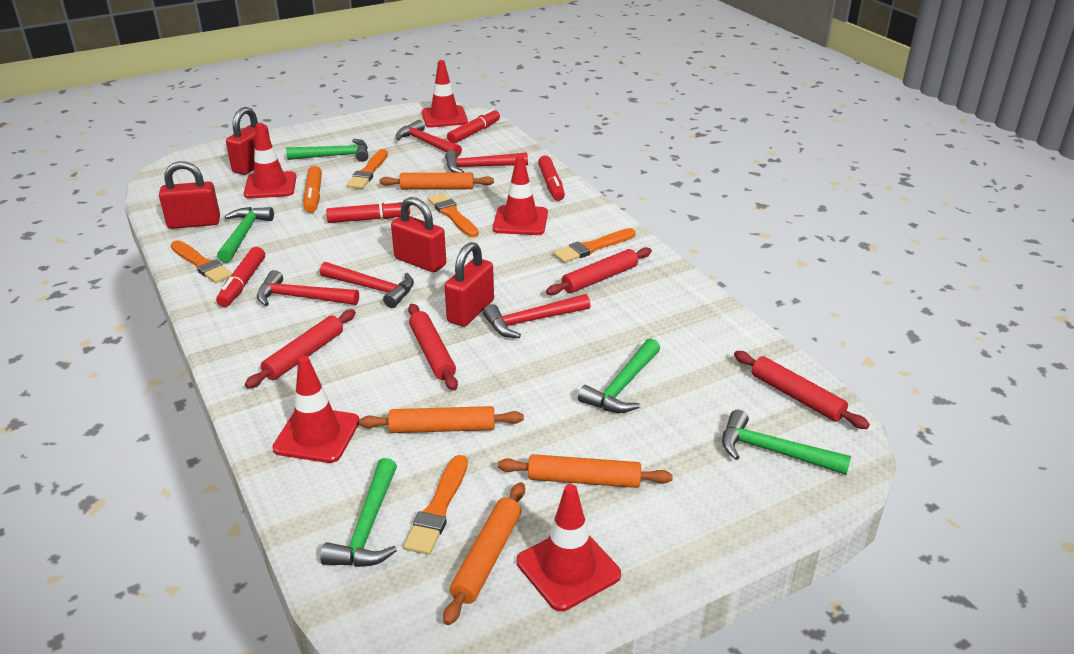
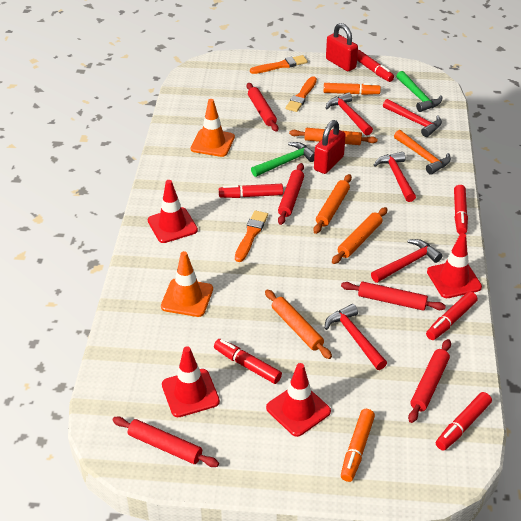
green hammer: 5 -> 2
orange brush: 5 -> 3
orange hammer: 0 -> 1
orange marker: 1 -> 2
orange traffic cone: 0 -> 2
red marker: 4 -> 6
red padlock: 4 -> 2
red rolling pin: 4 -> 5
red traffic cone: 5 -> 4

